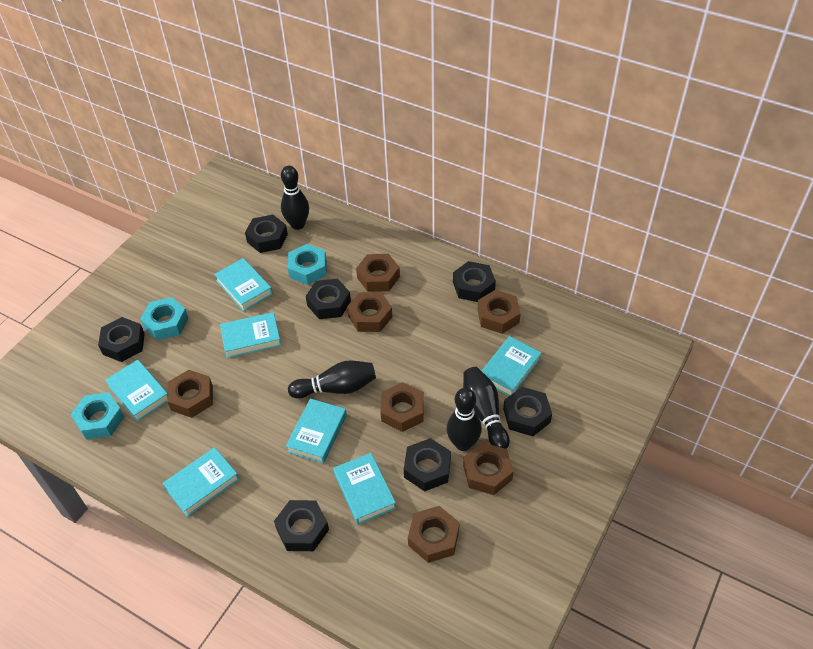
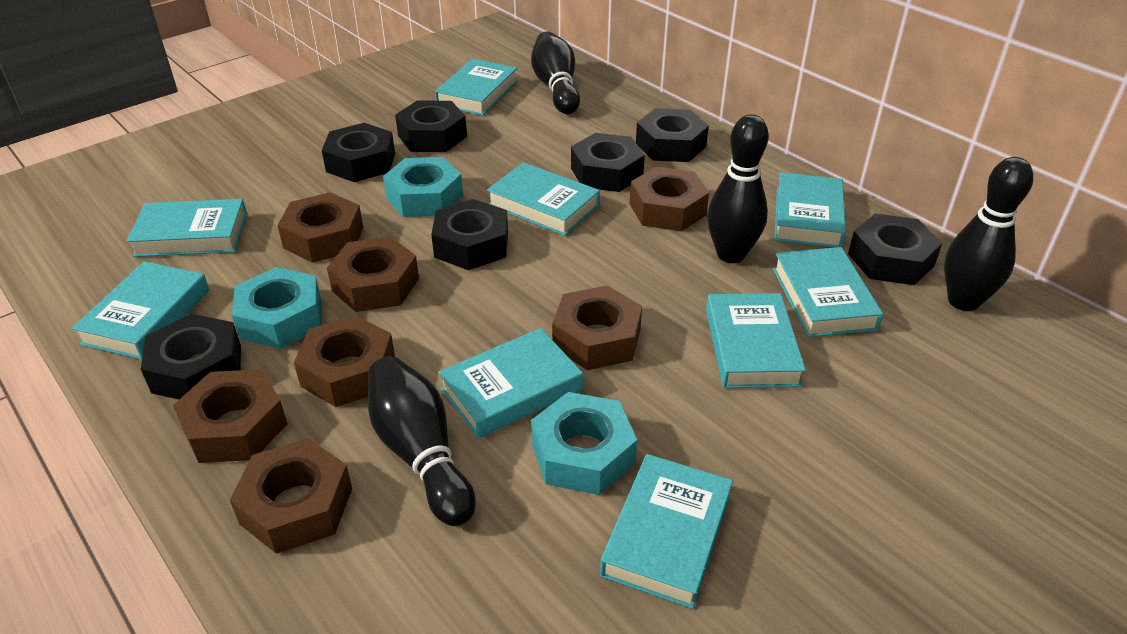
turquoise book: 7 -> 9

